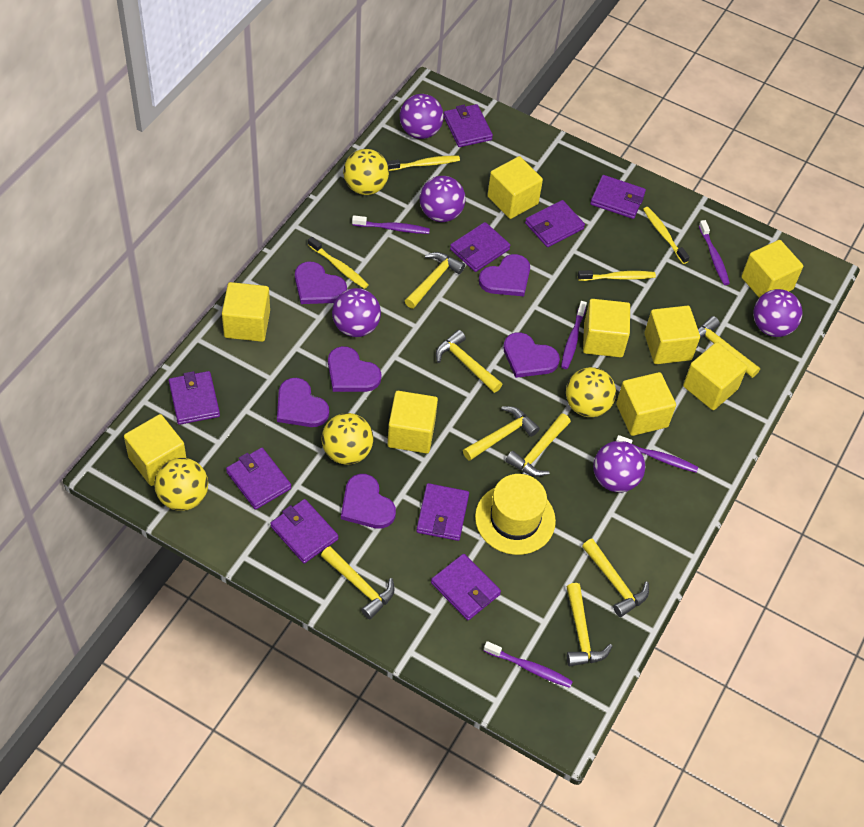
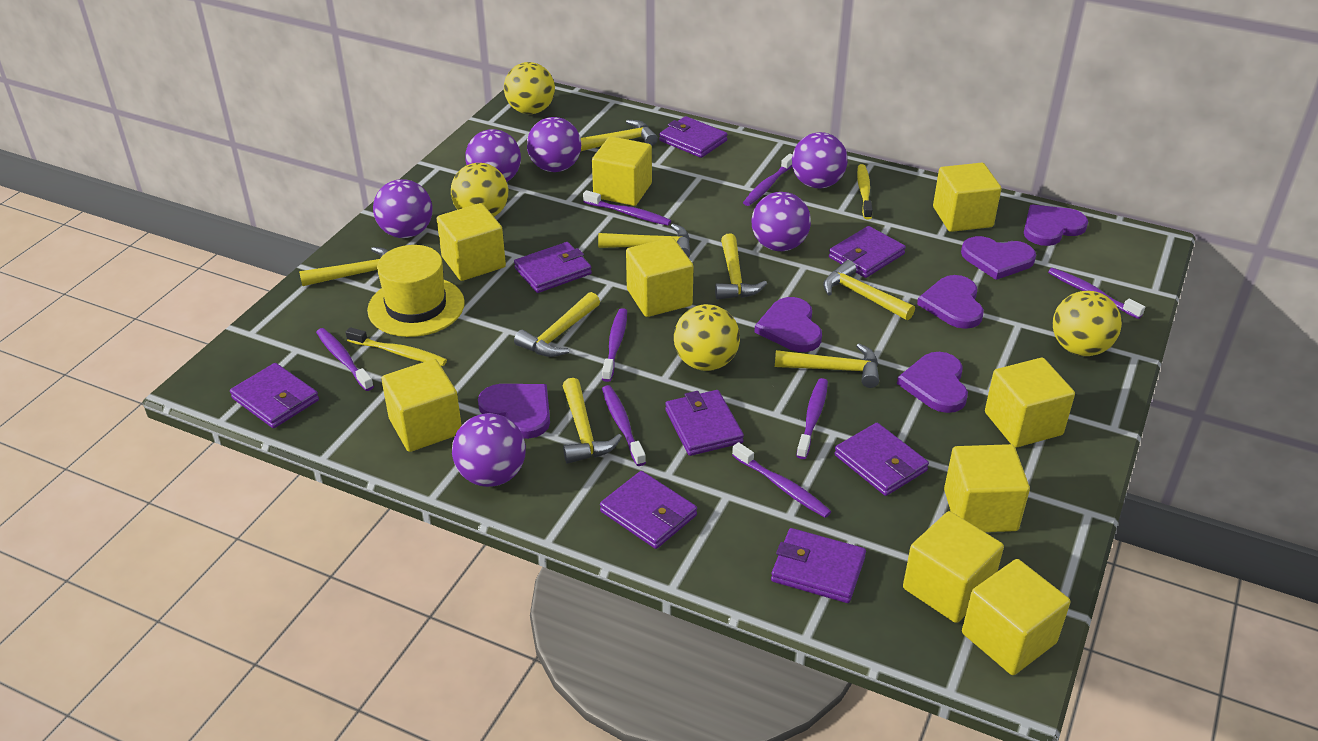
purple ball: 5 -> 6
purple toothbrush: 5 -> 8
purple wallet: 9 -> 8
yellow toothbrush: 4 -> 2

